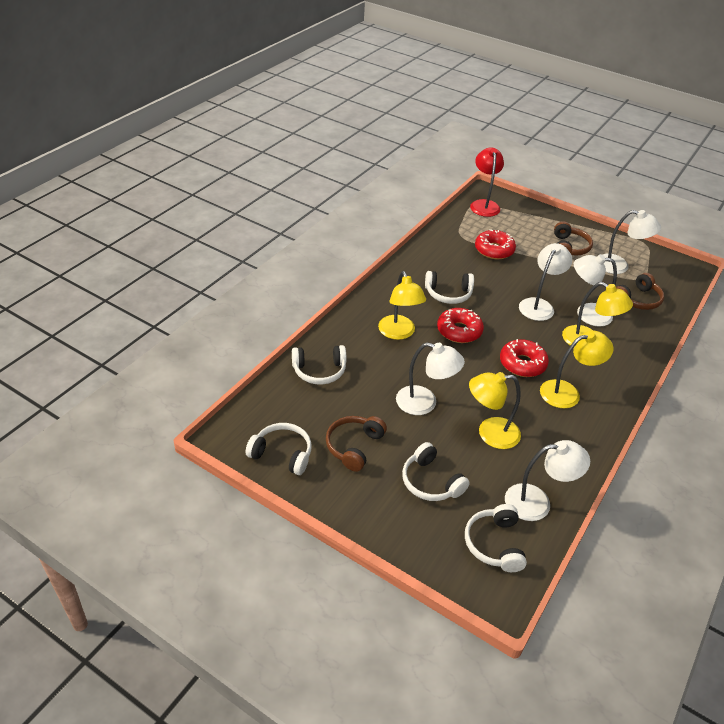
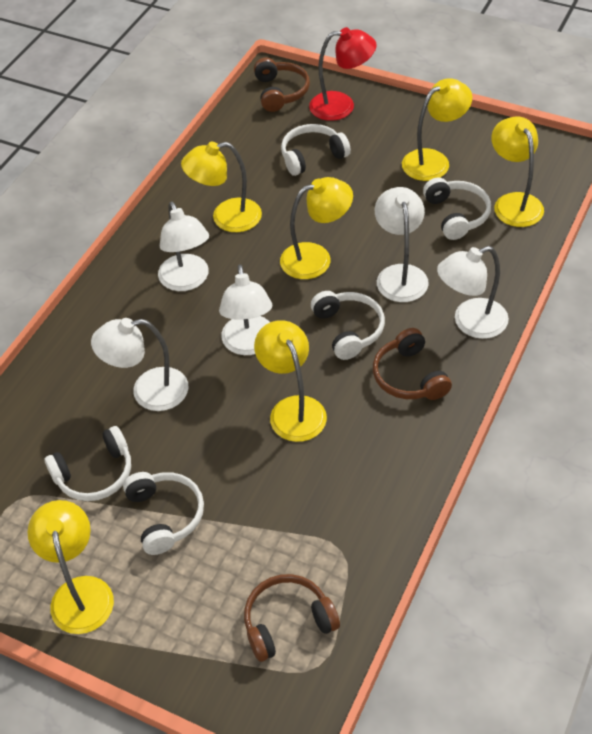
red donut: 3 -> 0
yellow lamp: 4 -> 6

